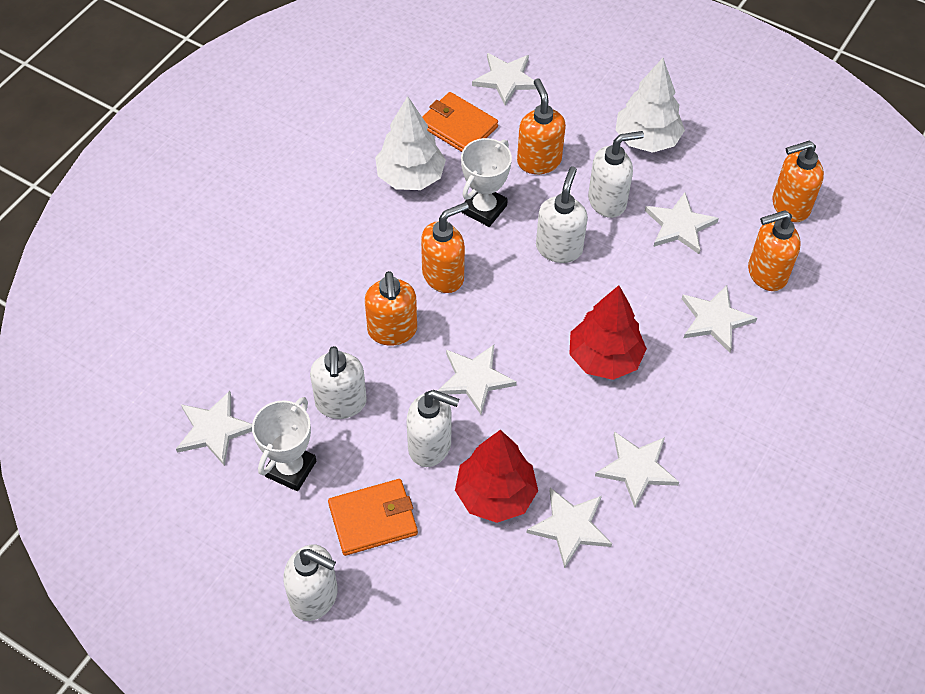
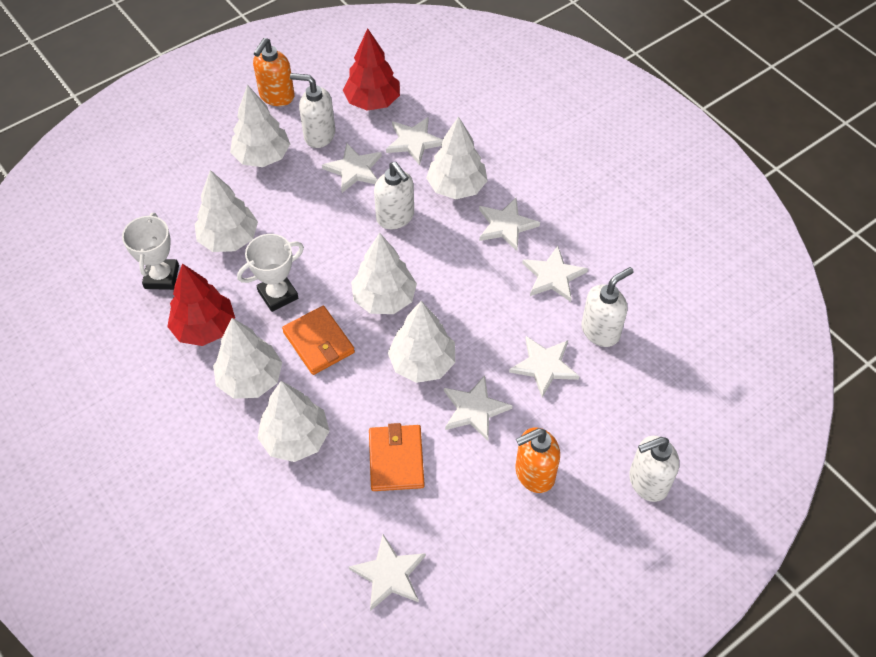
orange soap dispenser: 5 -> 2
white soap dispenser: 5 -> 4
white tree: 2 -> 7

